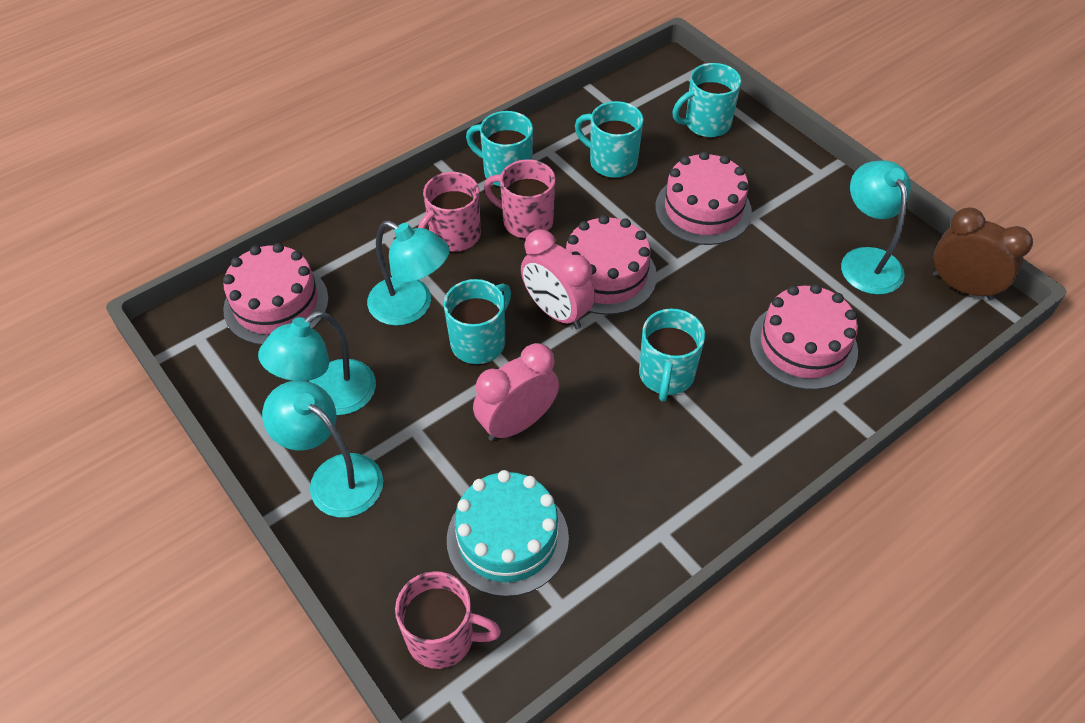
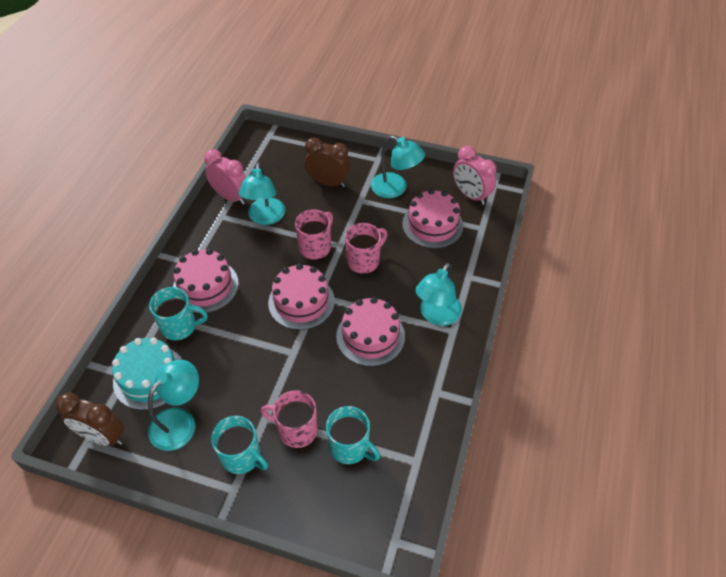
brown clock: 1 -> 2
turquoise mug: 5 -> 3

